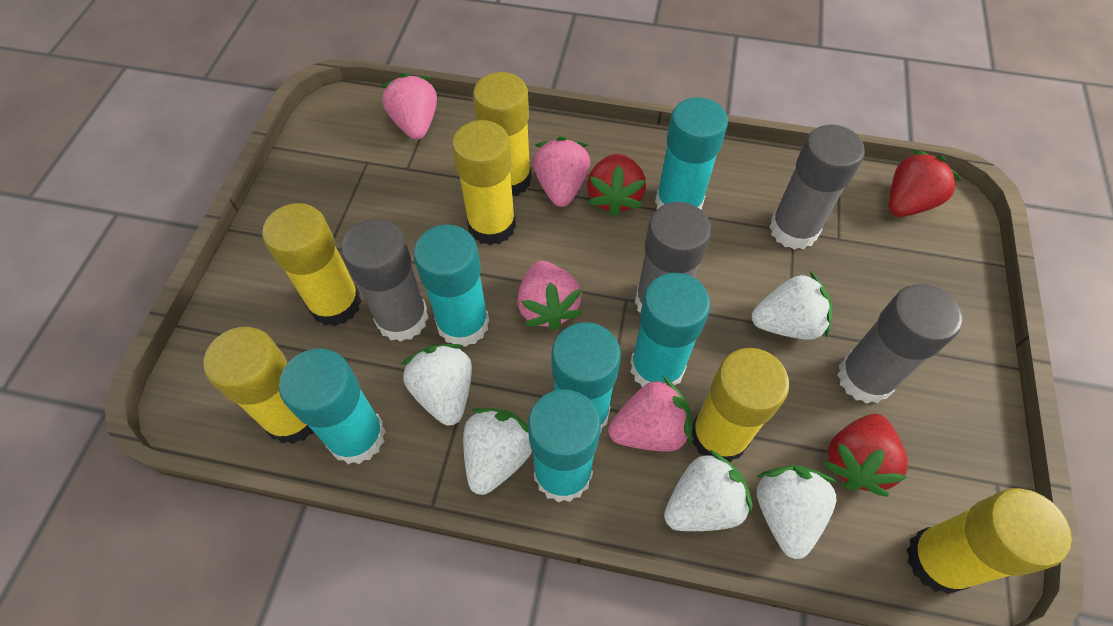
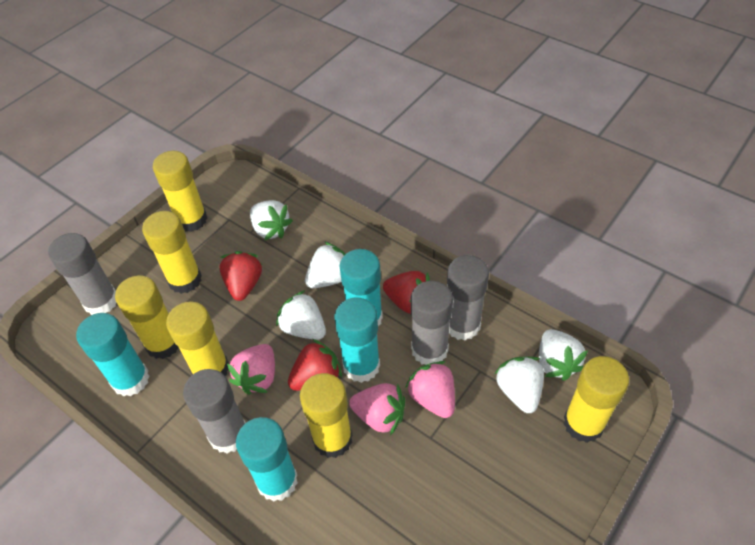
pink strawberry: 4 -> 3
turquoise glue stick: 6 -> 4

